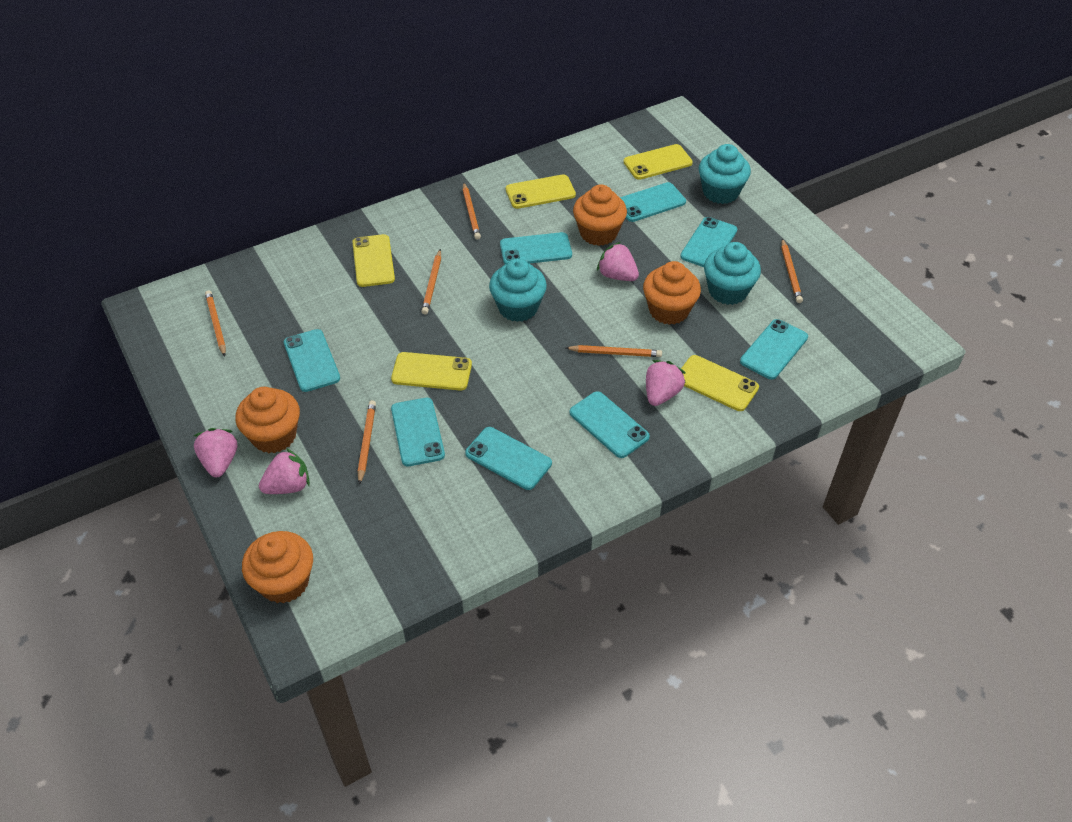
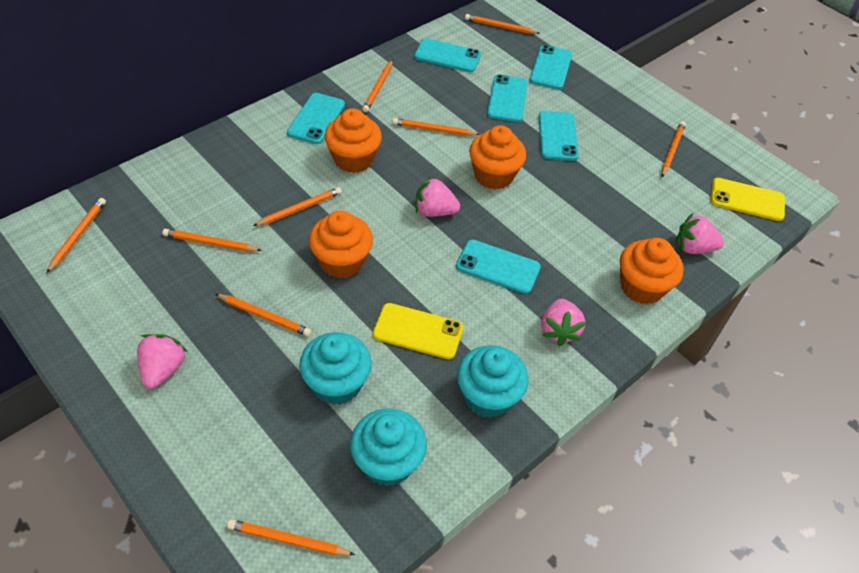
orange pencil: 6 -> 9
turquoise phone: 8 -> 6
yellow phone: 5 -> 2

